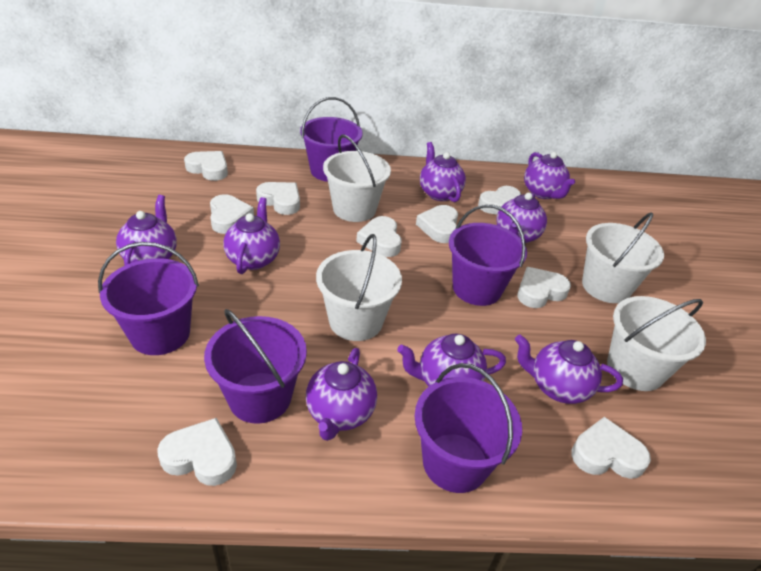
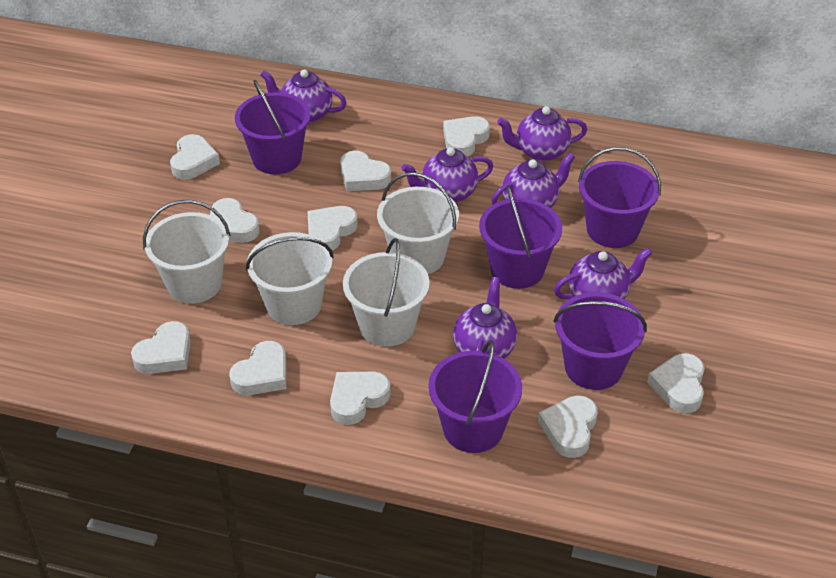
purple teapot: 8 -> 6
white heart: 9 -> 10

